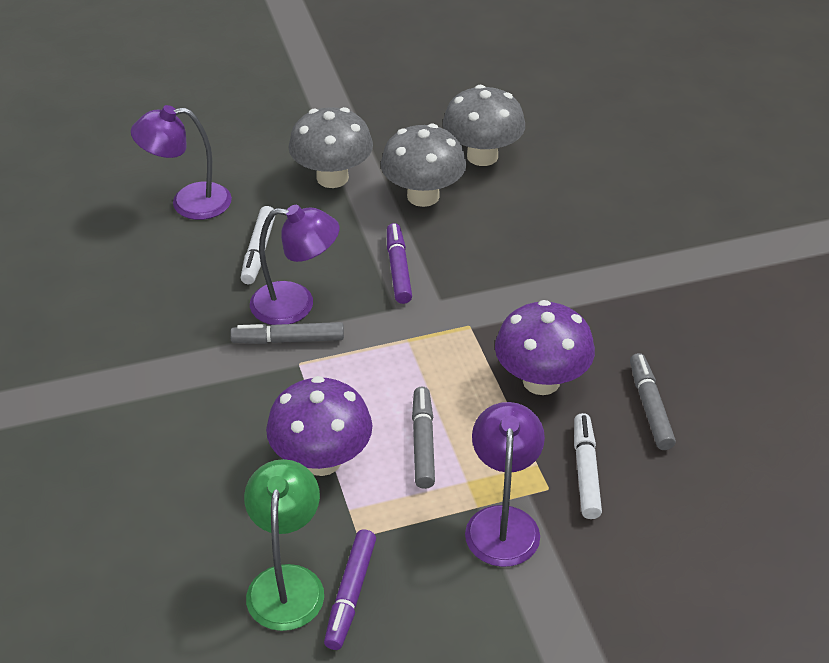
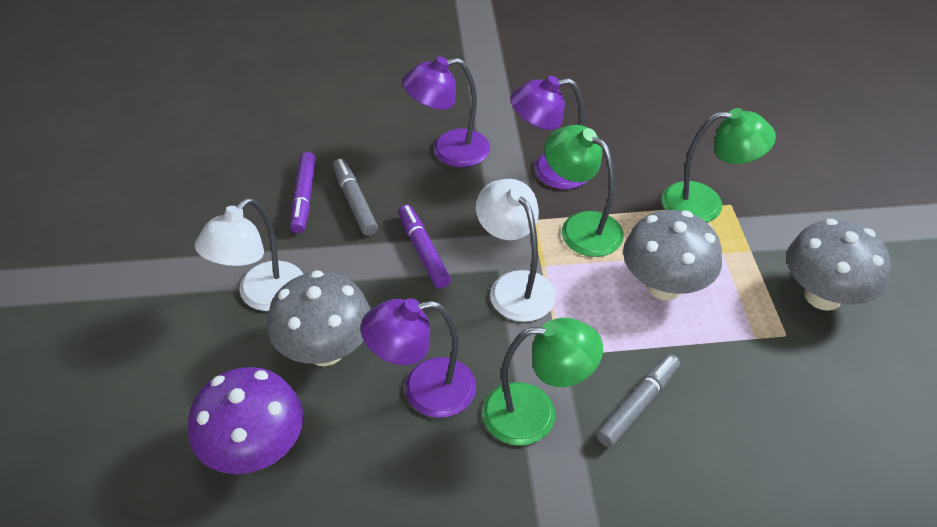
green lamp: 1 -> 3
grey marker: 3 -> 2
purple mushroom: 2 -> 1
white lamp: 0 -> 2
white marker: 2 -> 0

